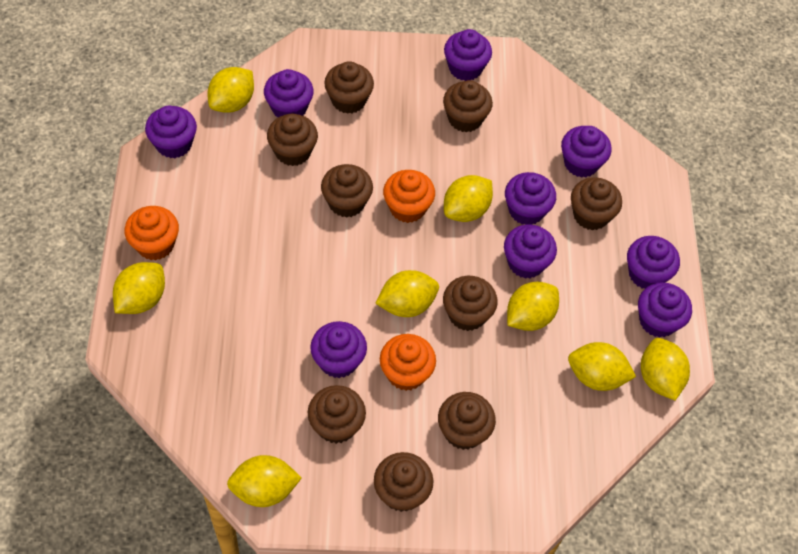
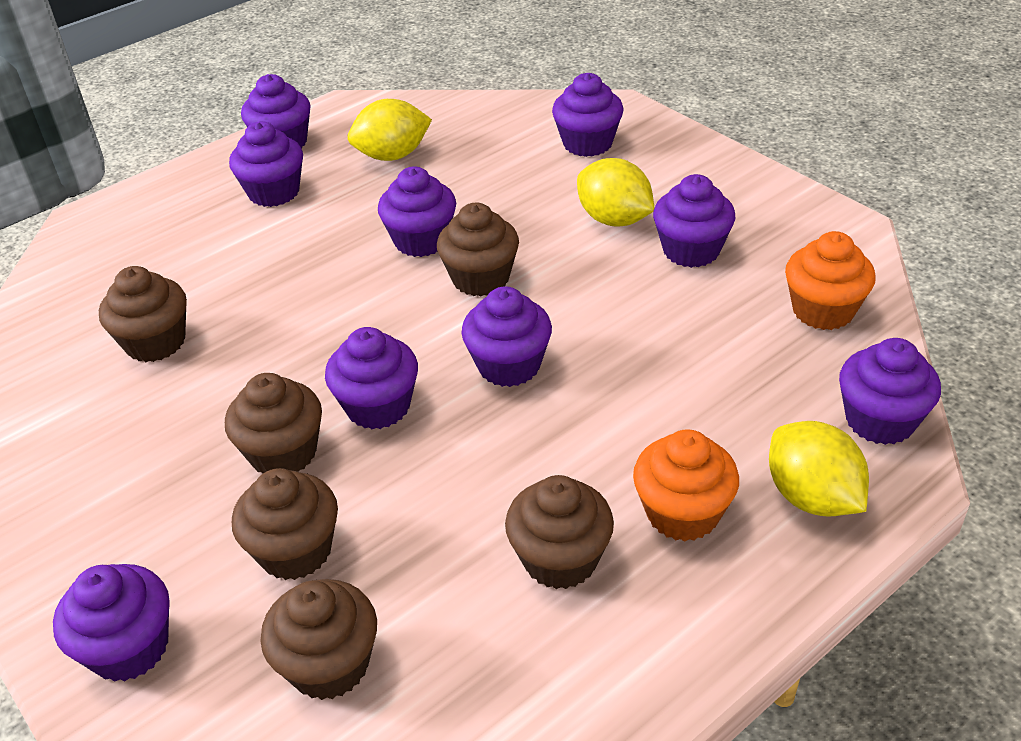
brown cupcake: 9 -> 6
orange cupcake: 3 -> 2
yellow lemon: 8 -> 3

